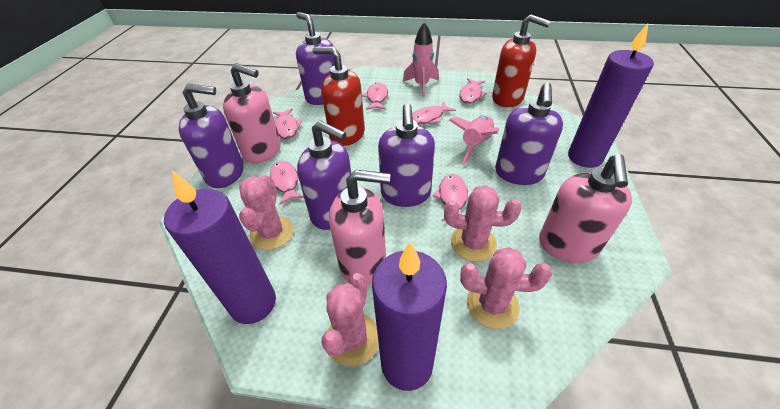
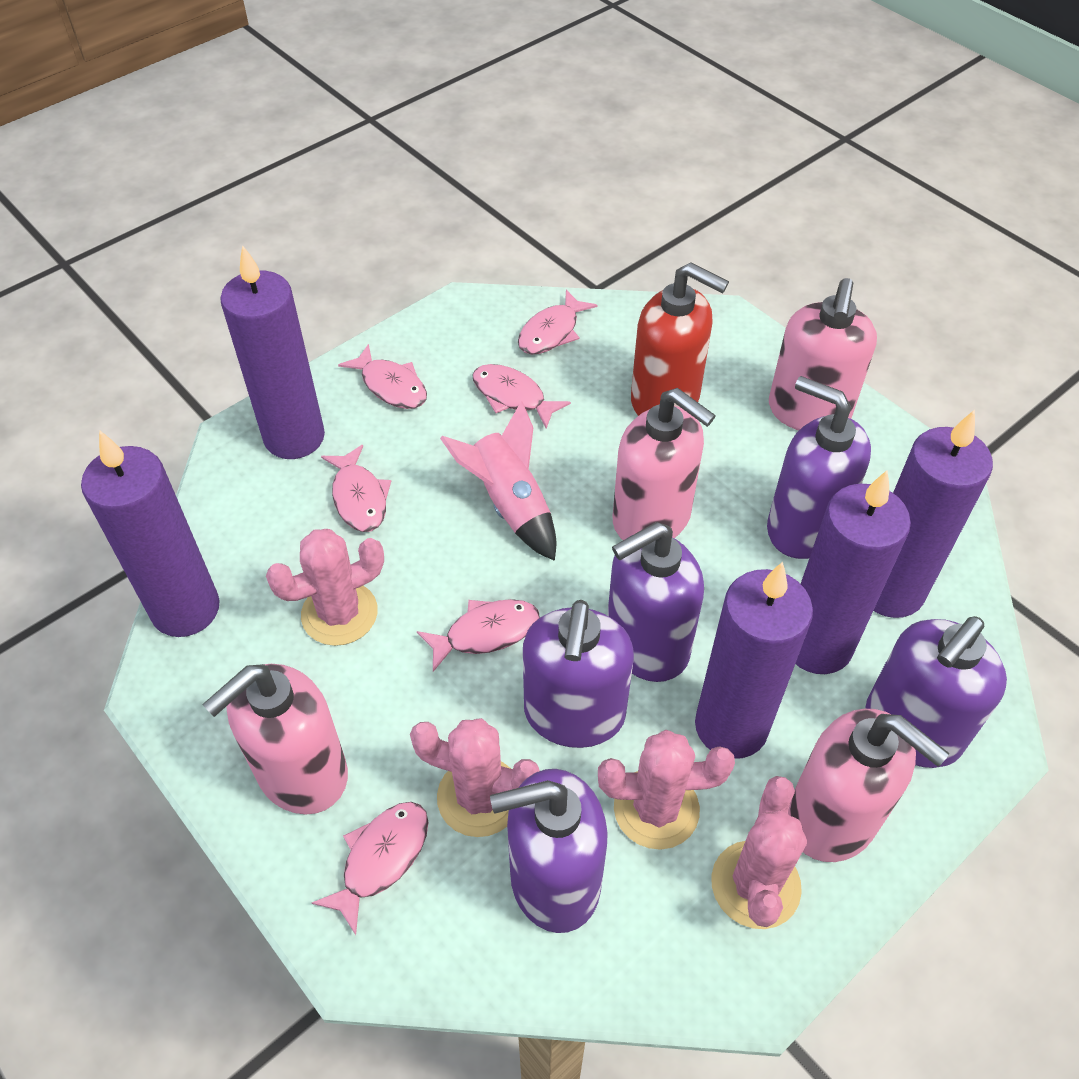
pink rocket: 2 -> 1
pink soap dispenser: 3 -> 4
purple candle: 3 -> 5
red soap dispenser: 2 -> 1

